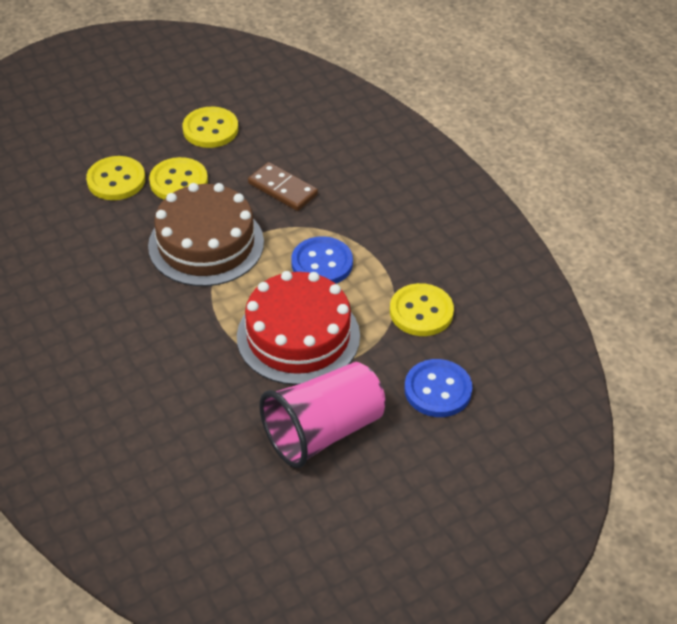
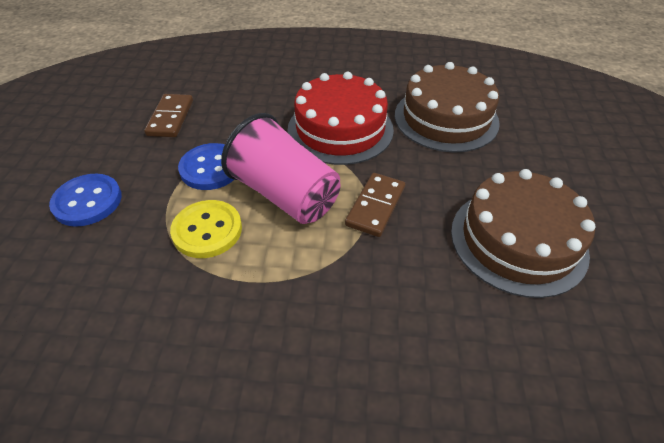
brown cake: 1 -> 2
brown domino: 1 -> 2
yellow button: 4 -> 1

